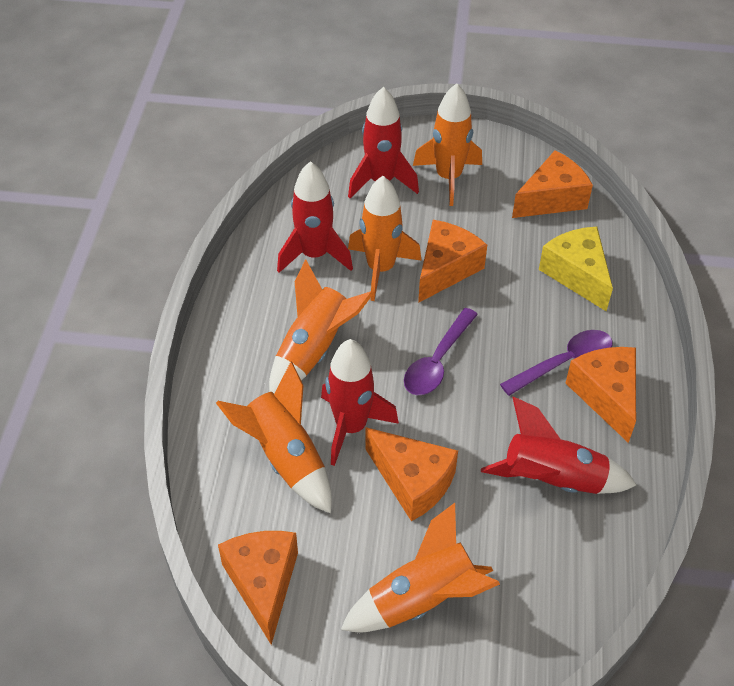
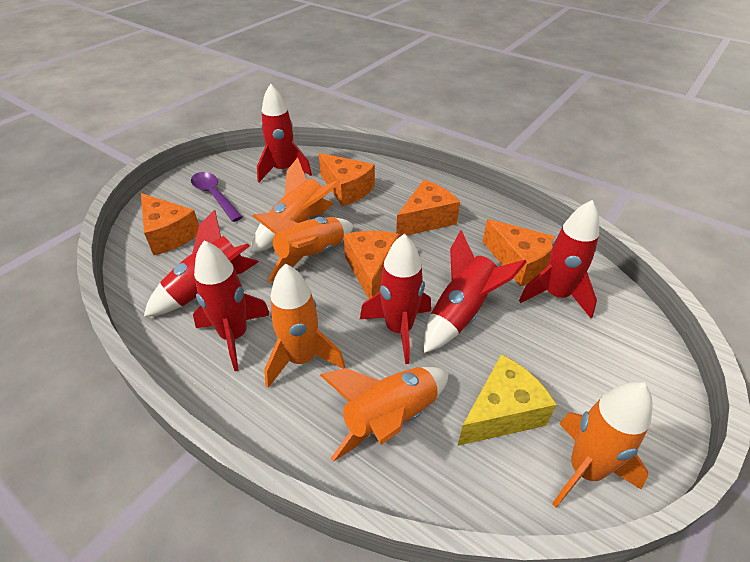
purple spoon: 2 -> 1
red rocket: 4 -> 6

